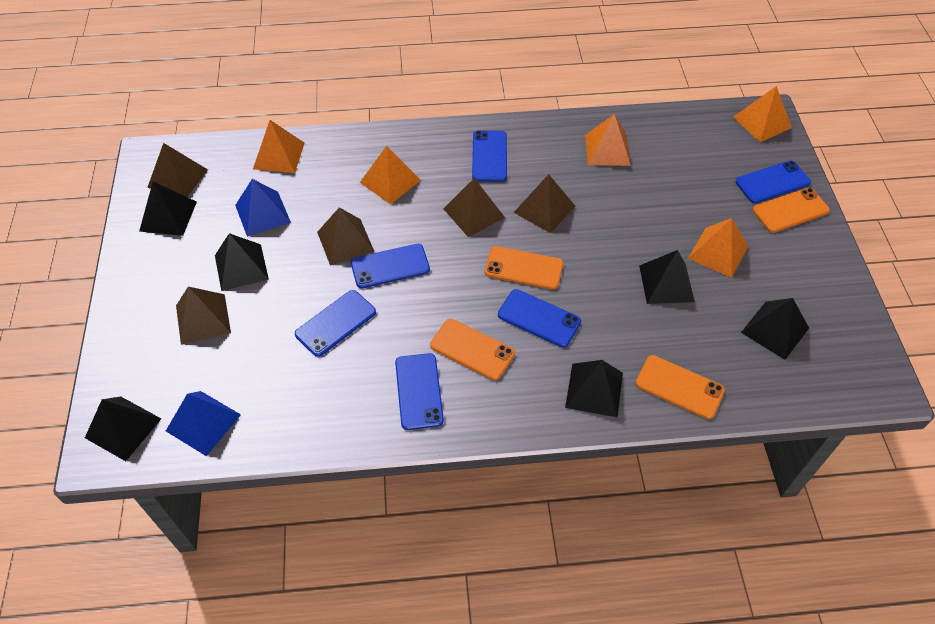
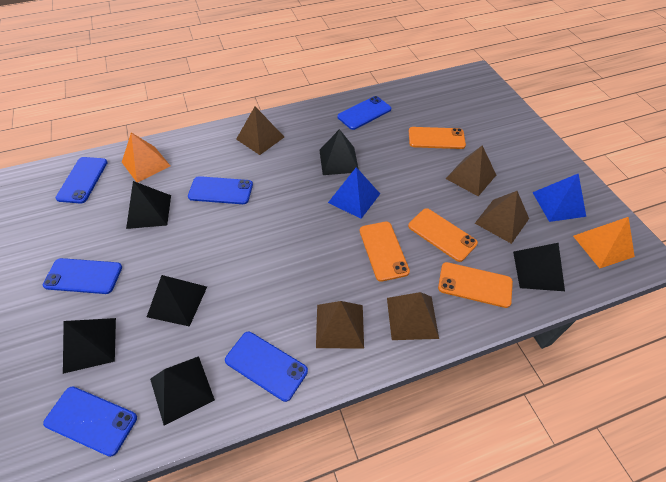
orange pyramid: 5 -> 2

